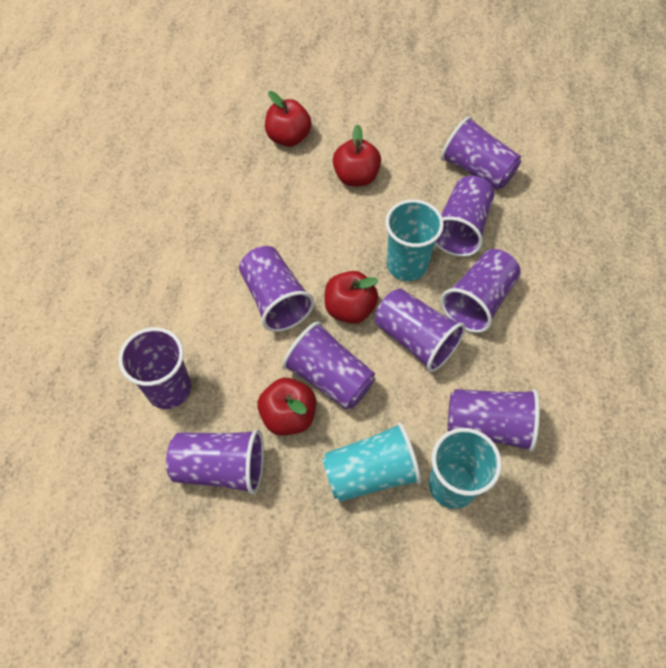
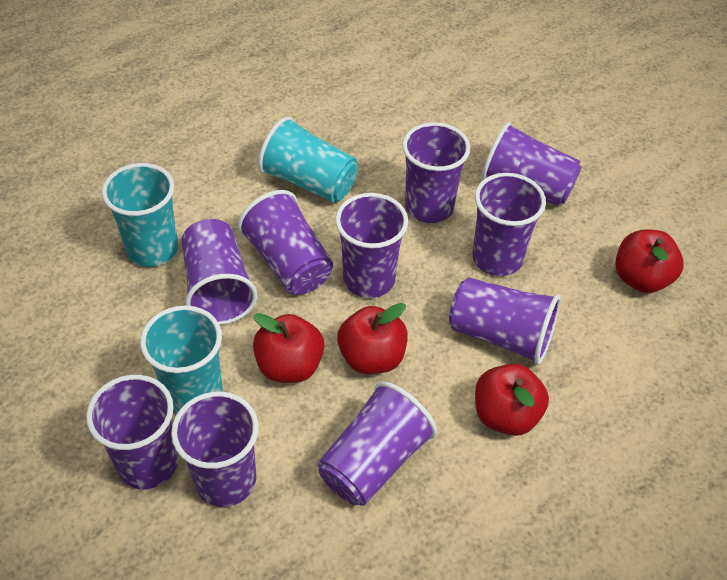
purple cup: 9 -> 10

